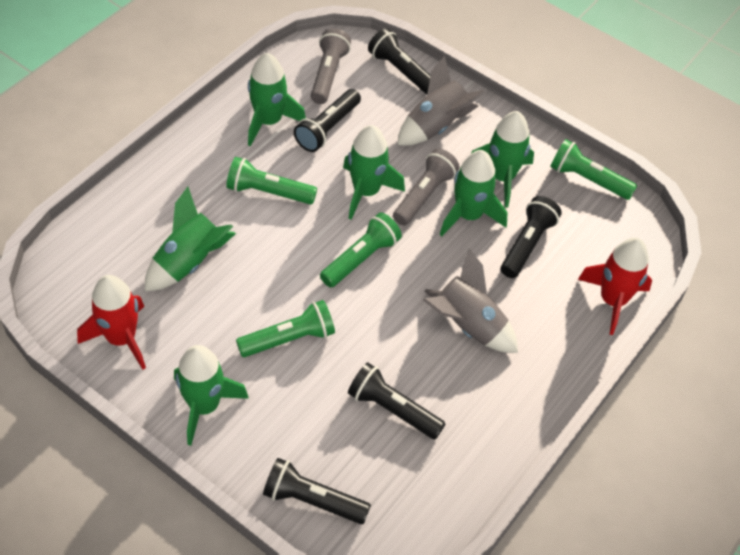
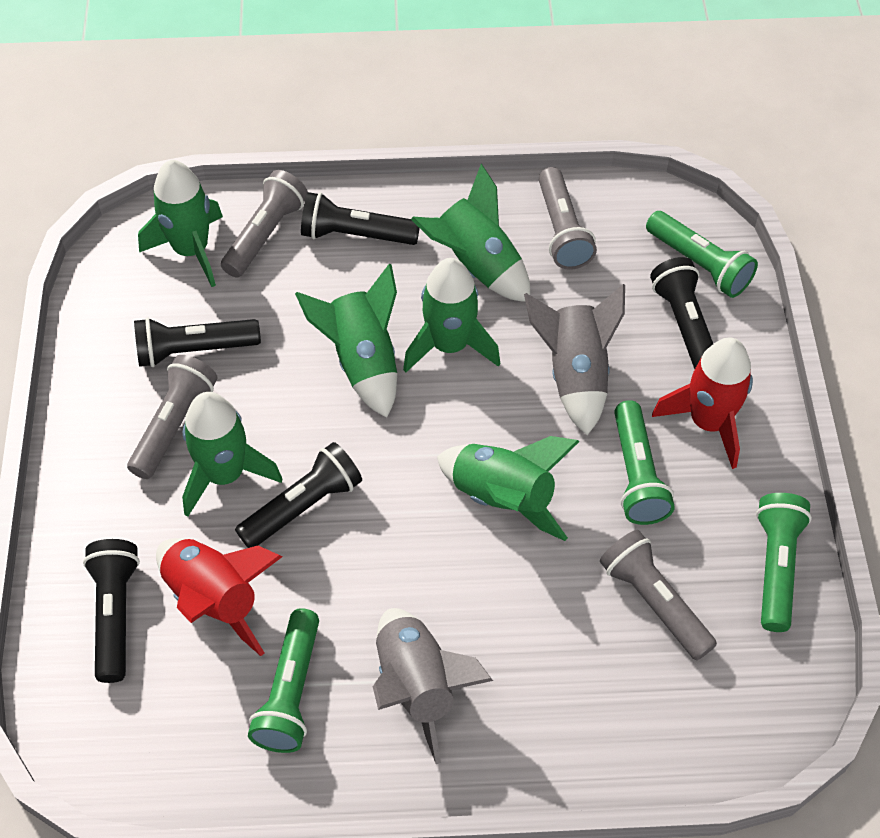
grey flashlight: 2 -> 4

